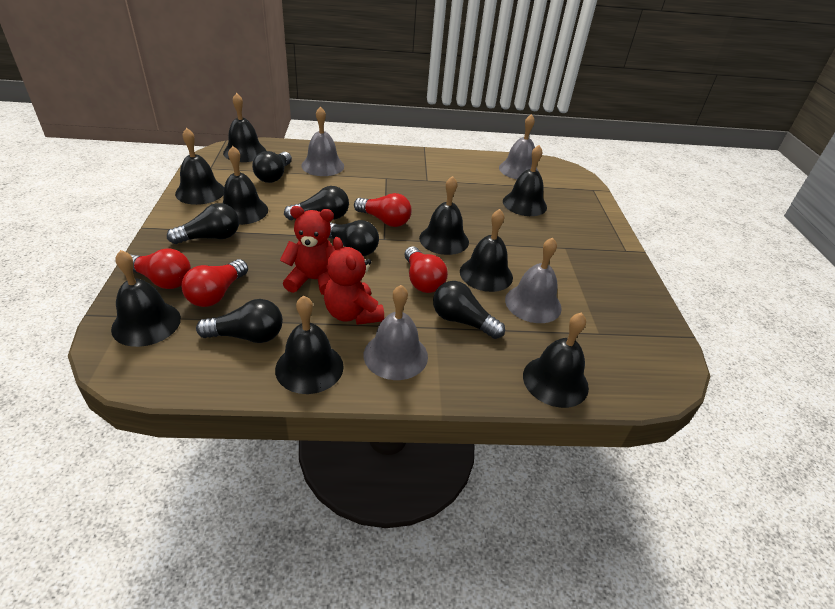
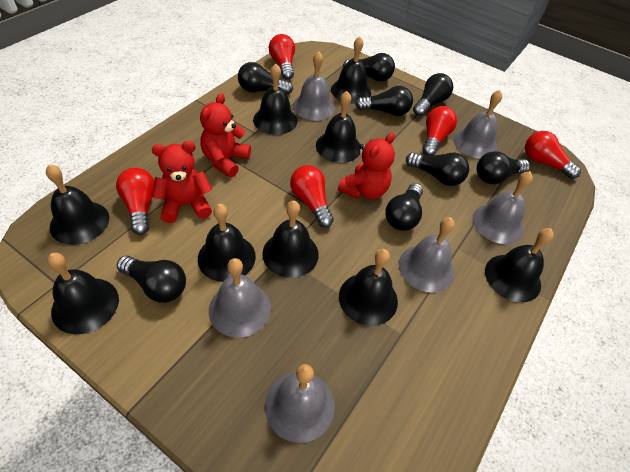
black light bulb: 6 -> 8
grey bell: 4 -> 6
red light bulb: 4 -> 5
red teddy bear: 2 -> 3

